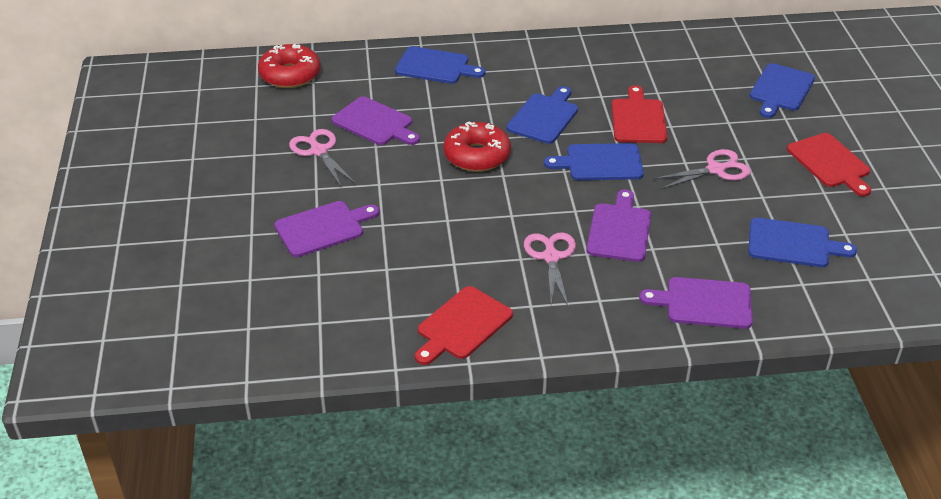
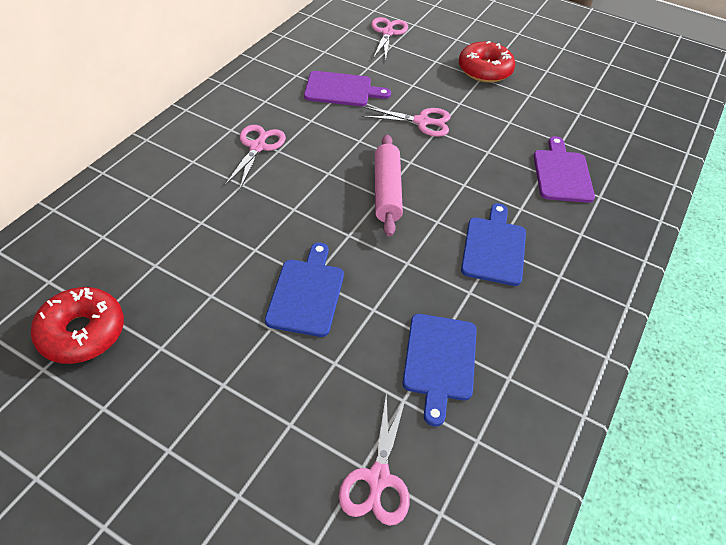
blue cutting board: 5 -> 3
pink rolling pin: 0 -> 1
pink scissors: 3 -> 4
purple cutting board: 4 -> 2
red cutting board: 3 -> 0

